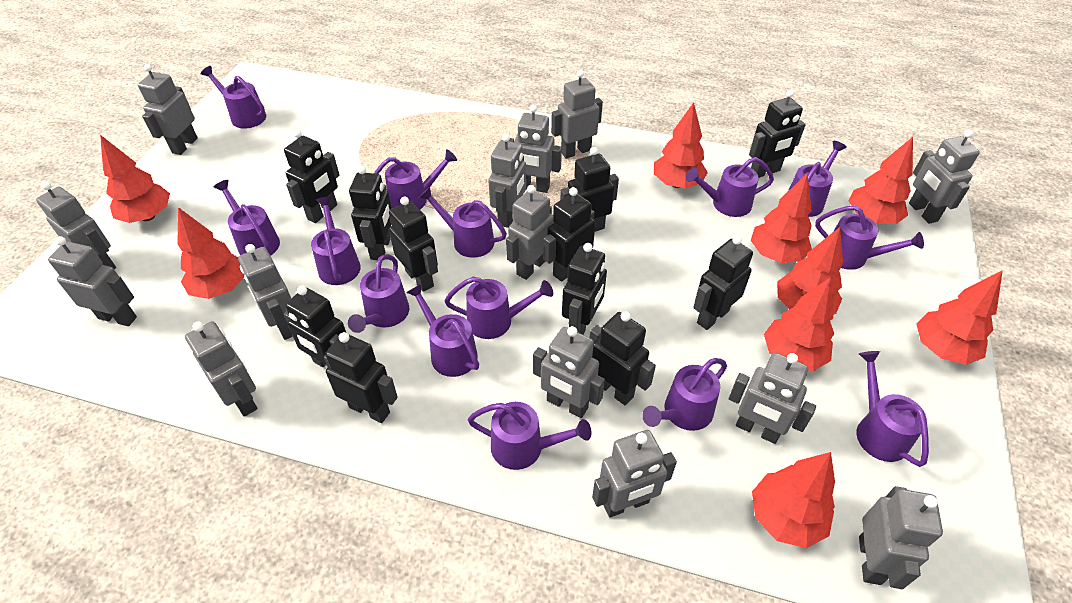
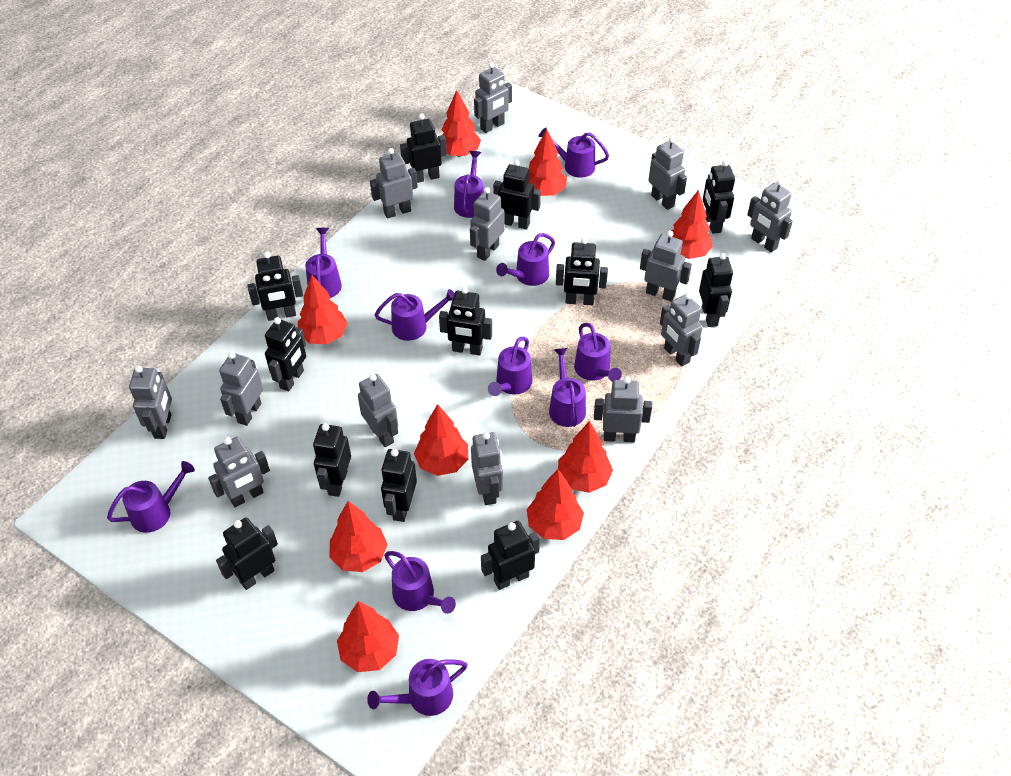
black robot: 11 -> 12
grey robot: 14 -> 13
purple watering can: 14 -> 11

